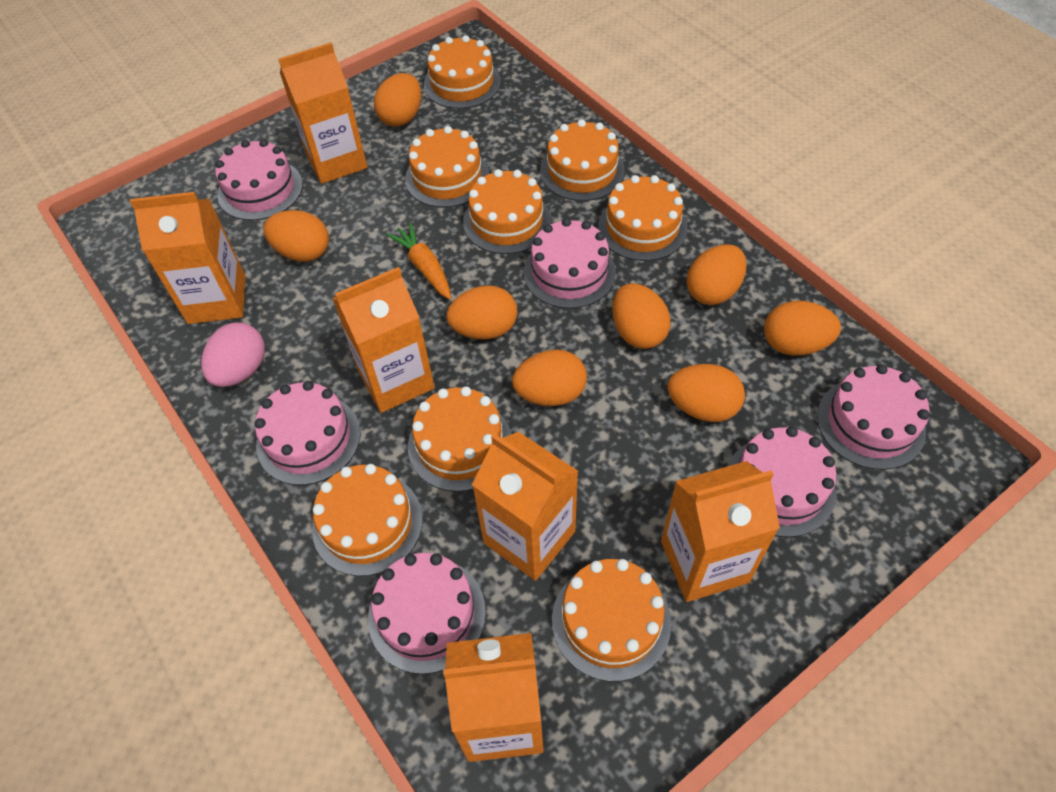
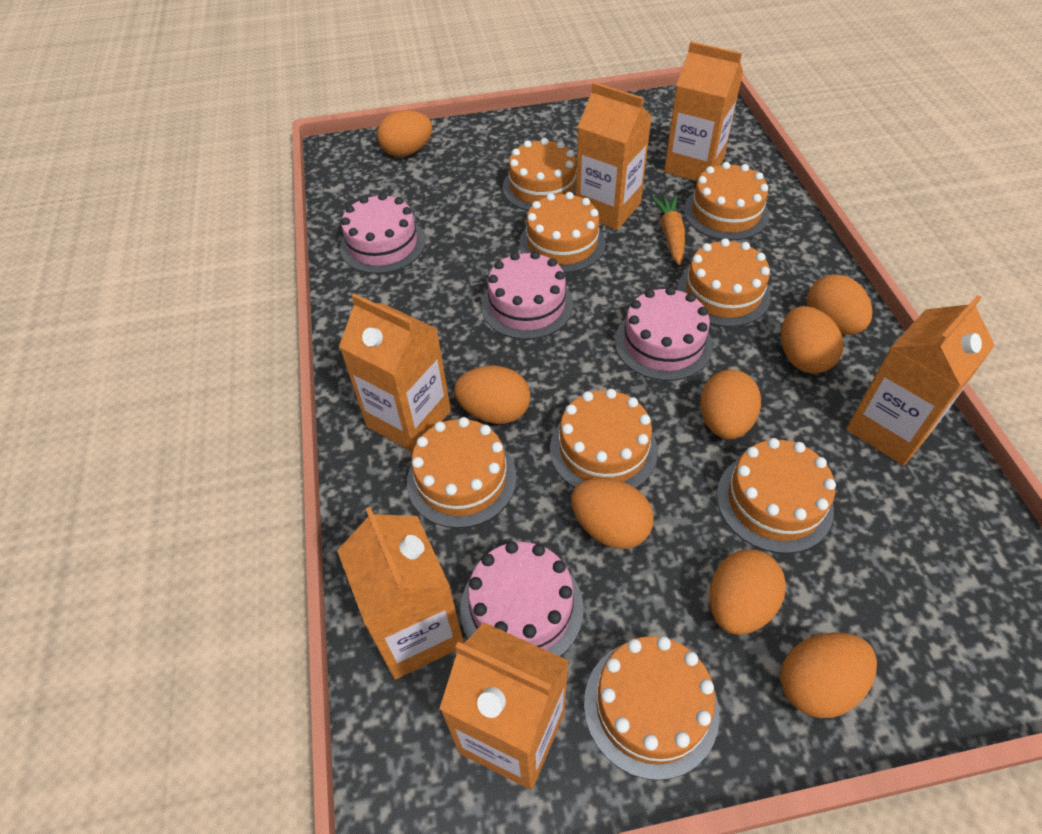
pink cake: 6 -> 4
pink egg: 1 -> 0

